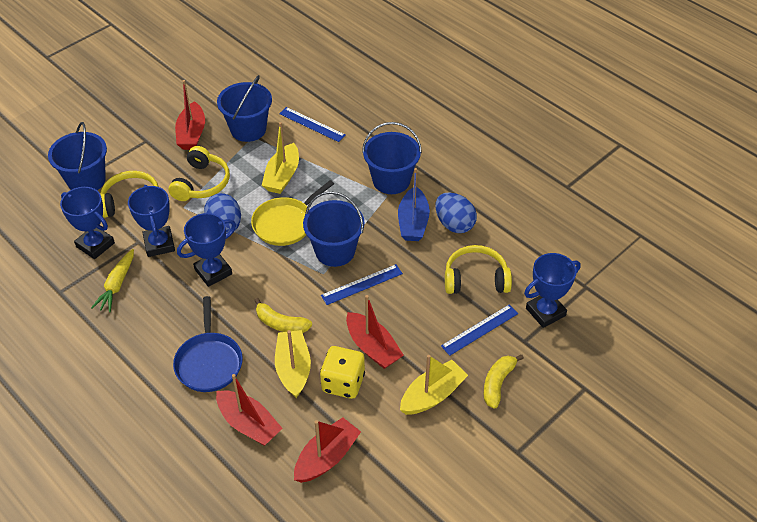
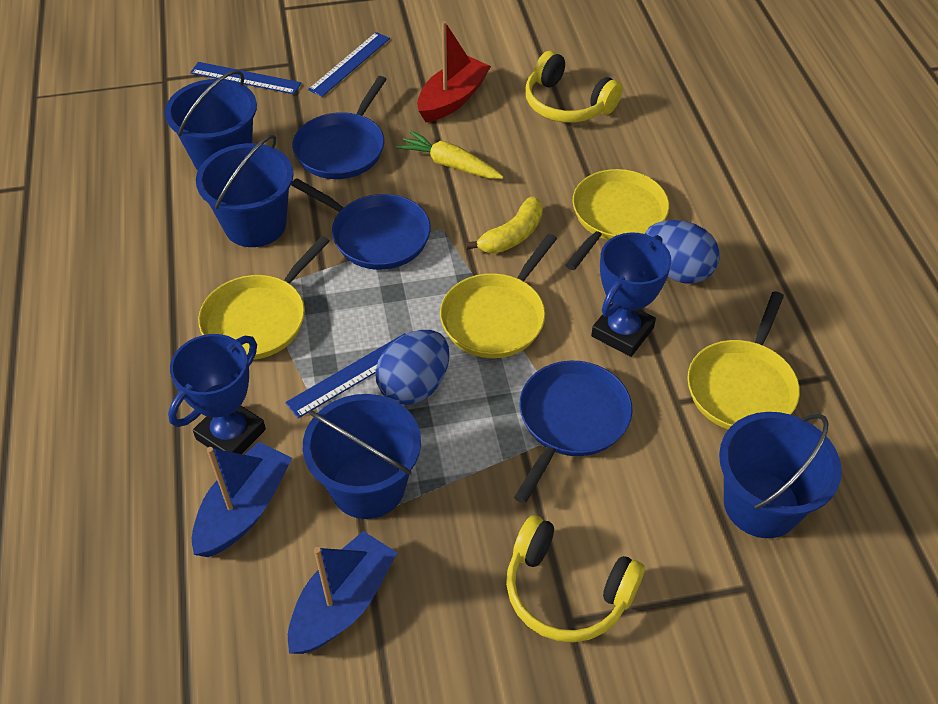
blue boat: 1 -> 2
blue pan: 1 -> 3
blue trophy: 4 -> 2
red boat: 4 -> 1
yellow banana: 2 -> 1
yellow boat: 3 -> 0
yellow dice: 1 -> 0
yellow headphones: 3 -> 2
yellow pan: 1 -> 4

